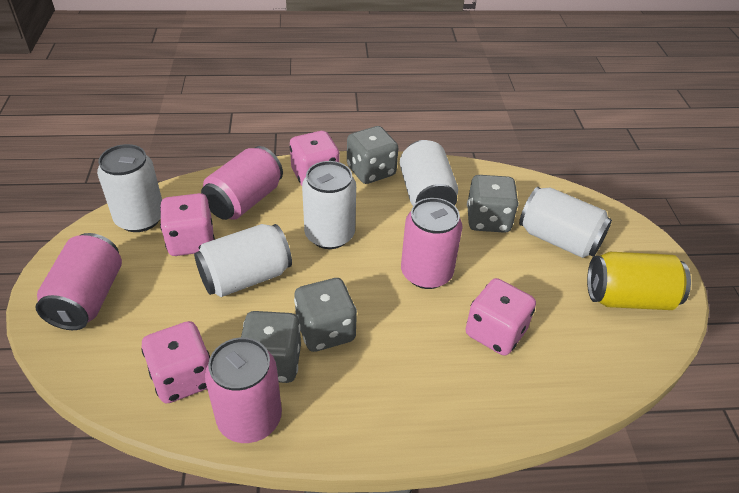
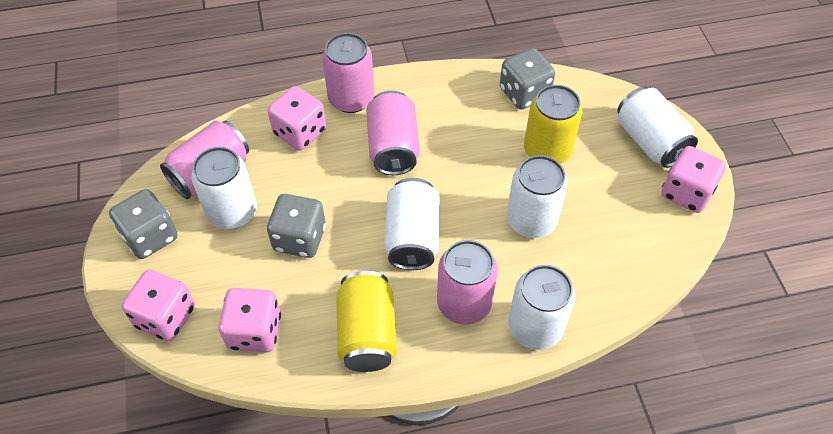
grey dice: 4 -> 3
yellow can: 1 -> 2

